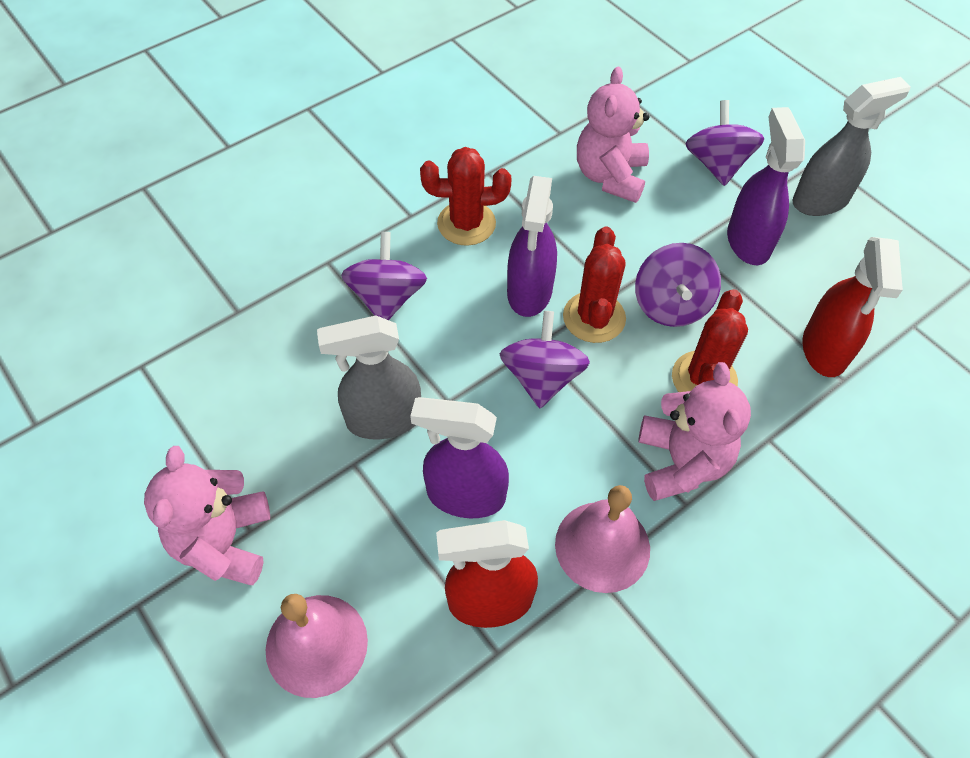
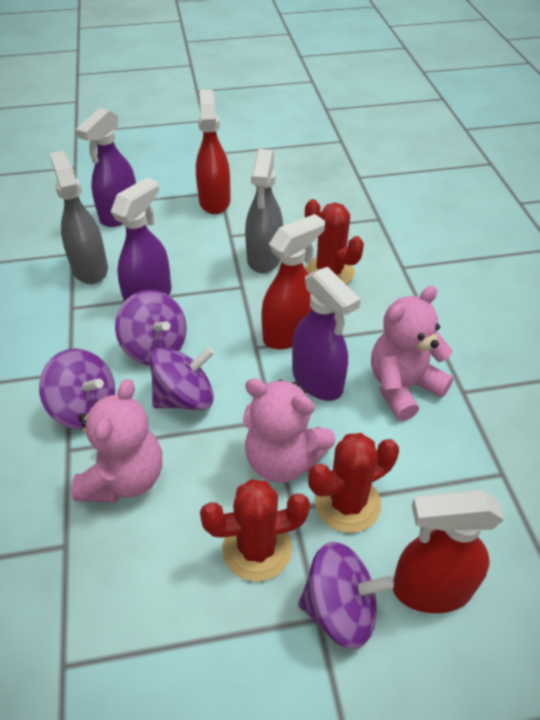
pink bell: 2 -> 0
red spray bottle: 2 -> 3

